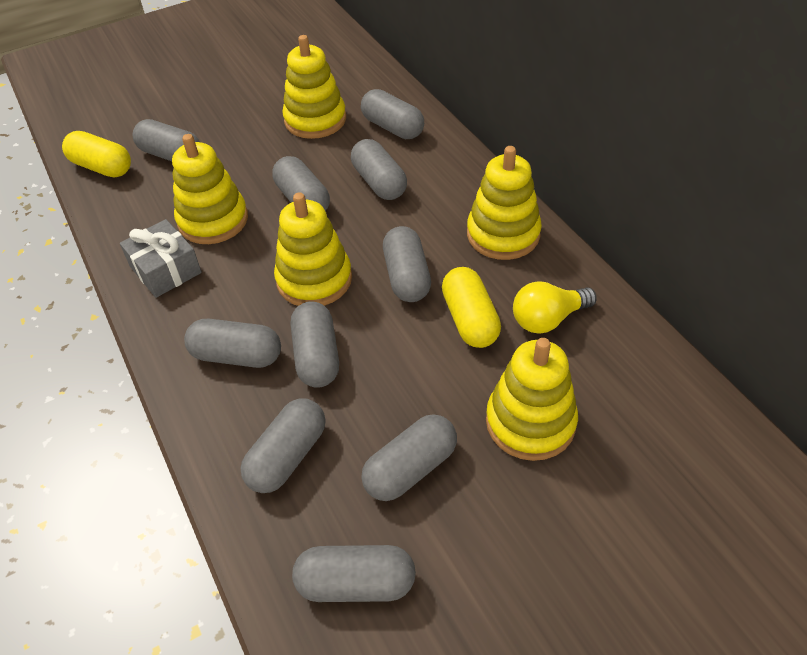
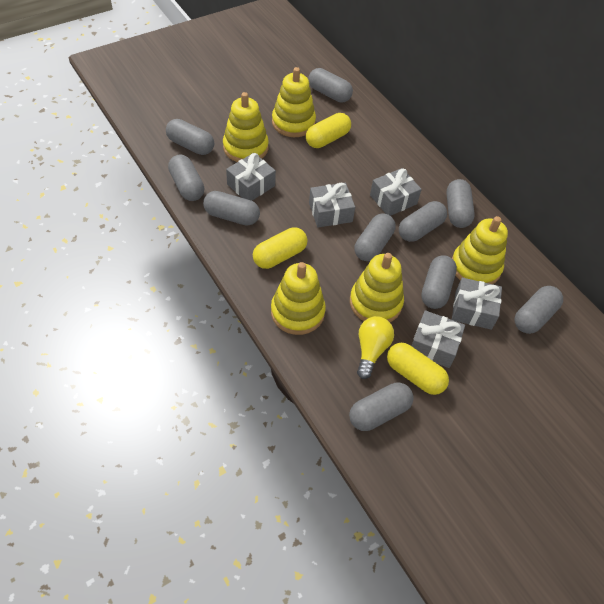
grey gift: 1 -> 5
yellow capsule: 2 -> 3

